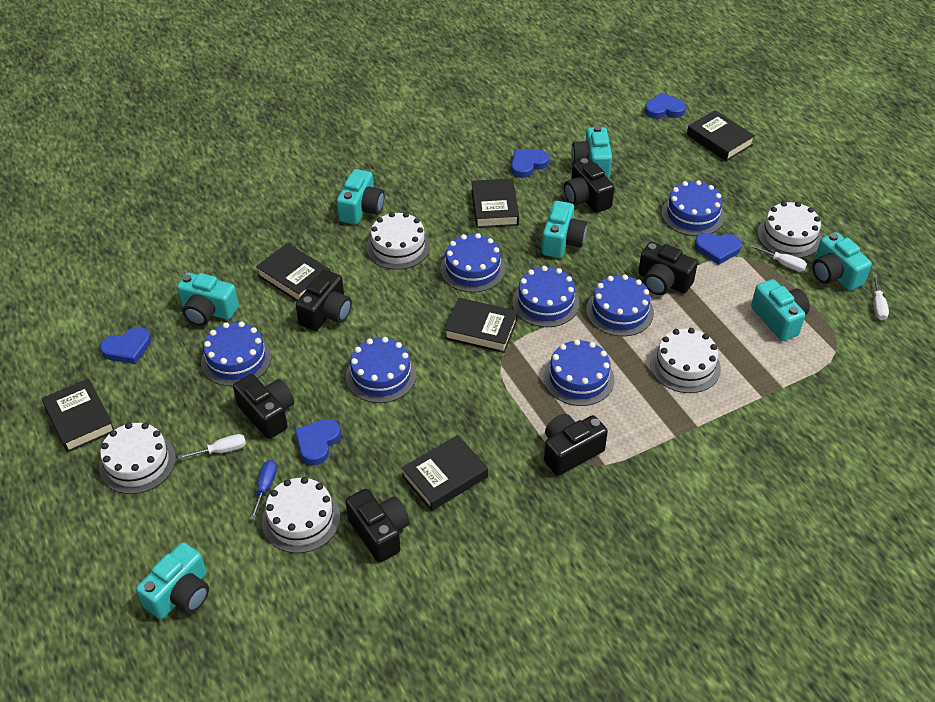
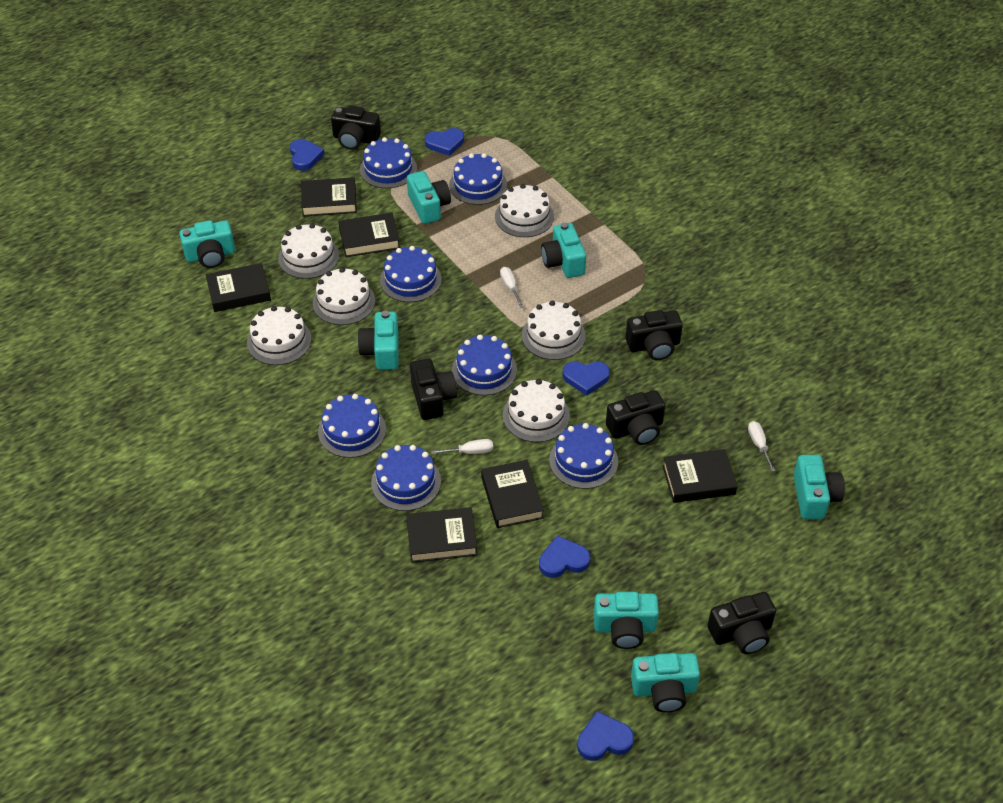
black camera: 6 -> 5
blue screwdriver: 1 -> 0
white cake: 5 -> 6

